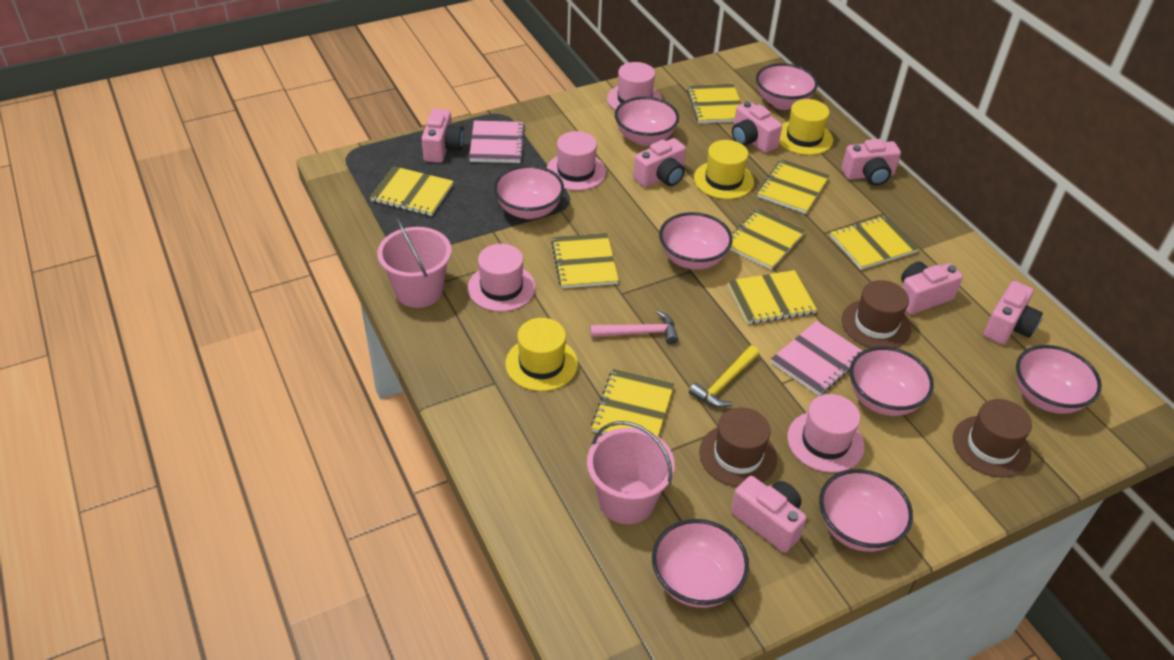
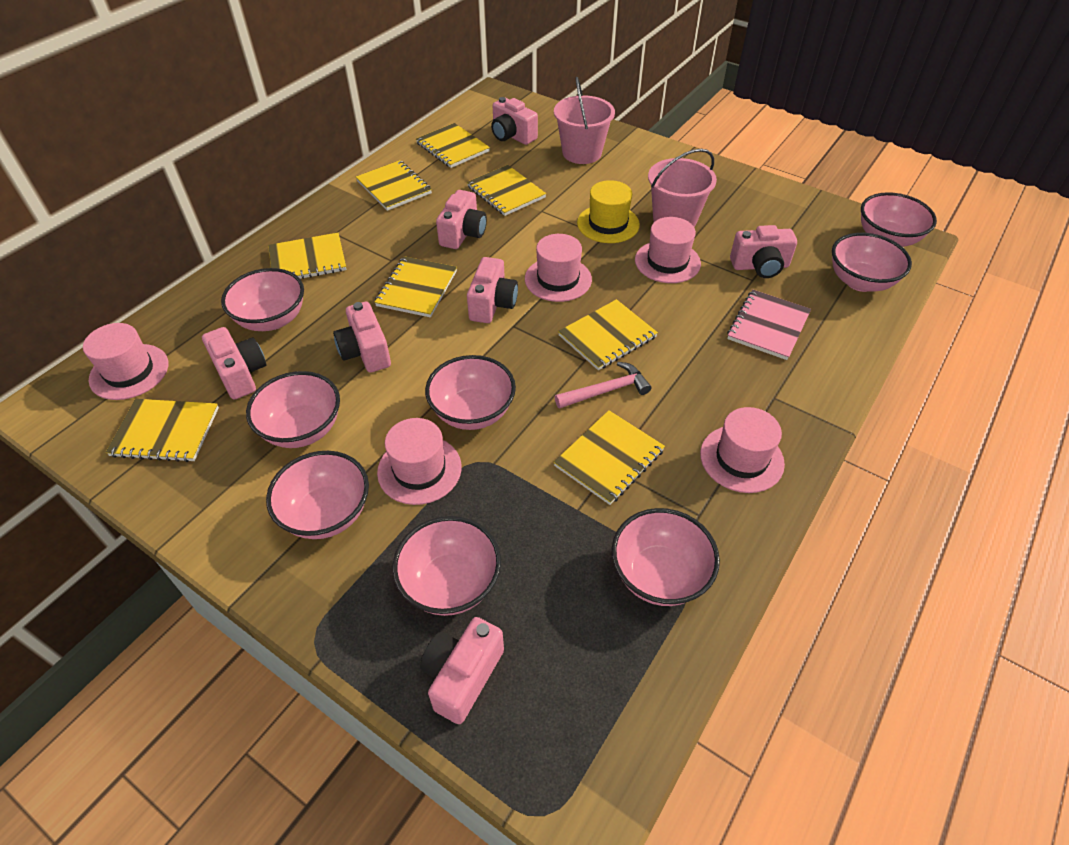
brown hat: 3 -> 0
pink hat: 4 -> 5
pink notebook: 2 -> 1
yellow hammer: 1 -> 0
yellow hat: 3 -> 1

